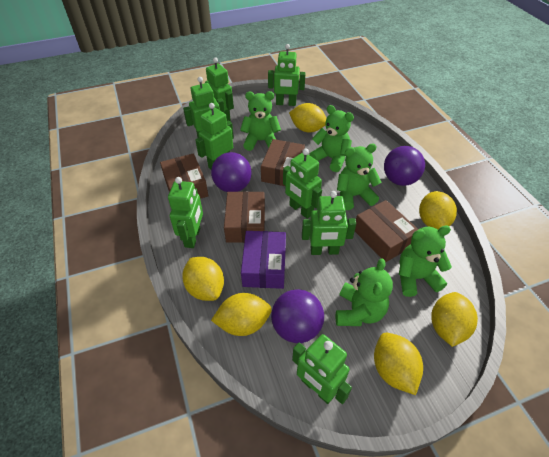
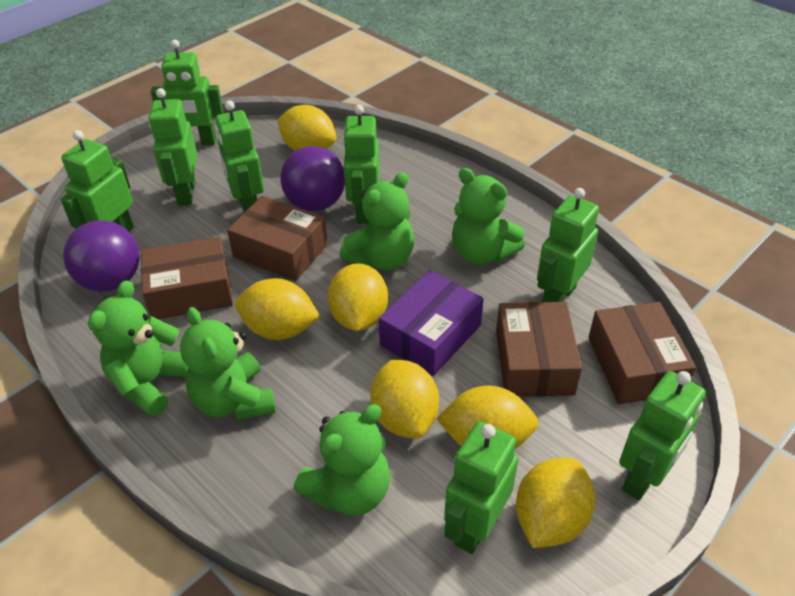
purple ball: 3 -> 2

